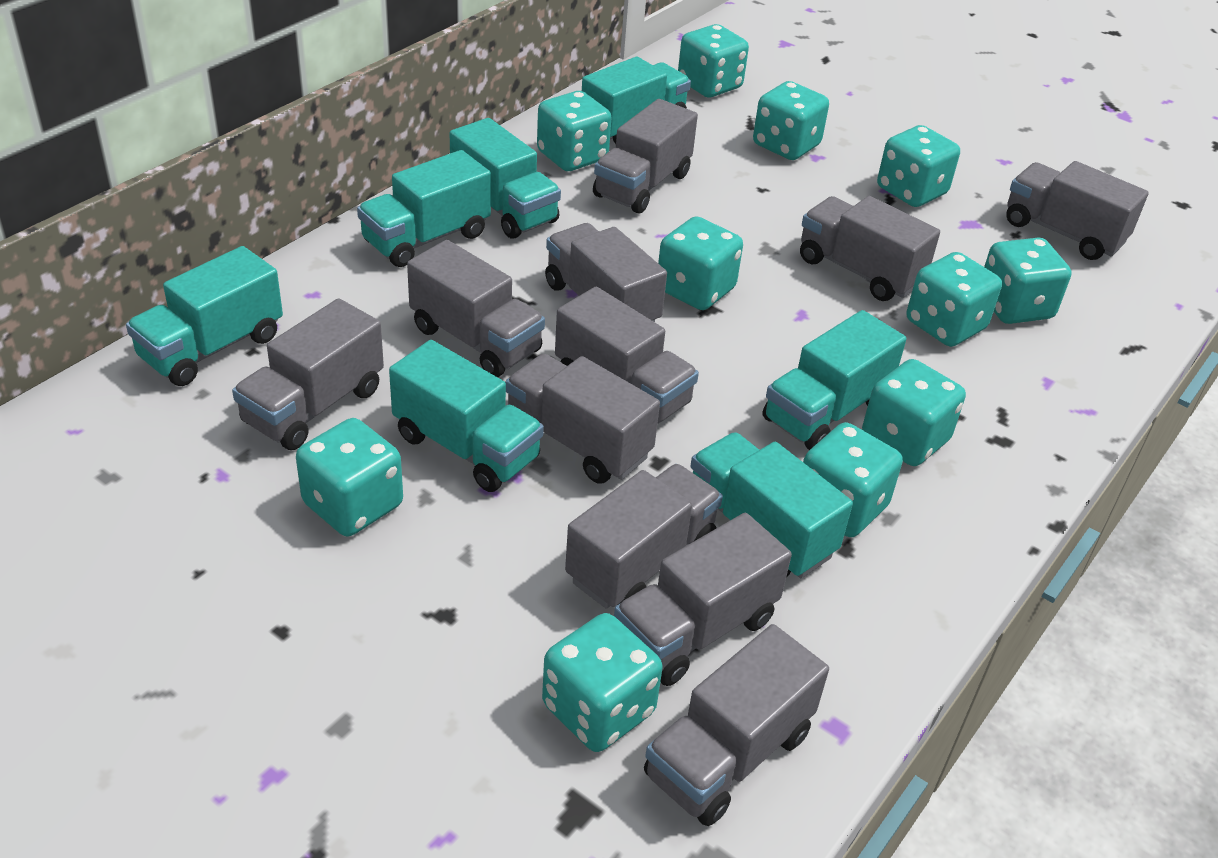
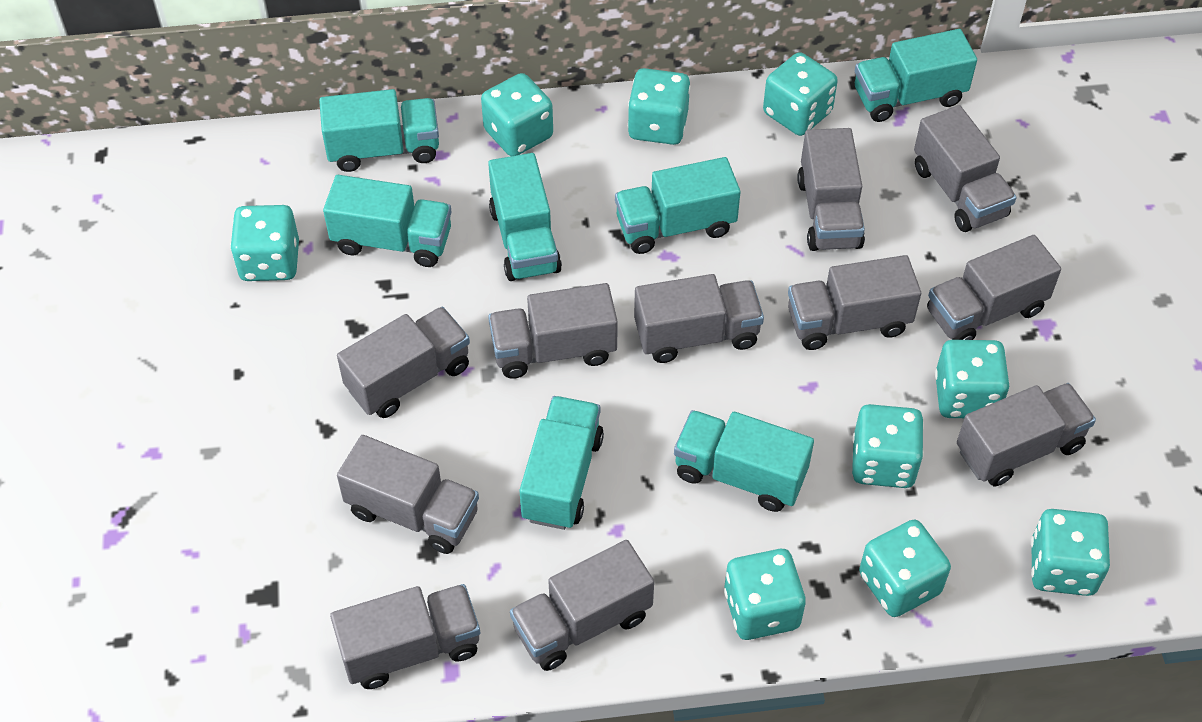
turquoise dice: 11 -> 9

